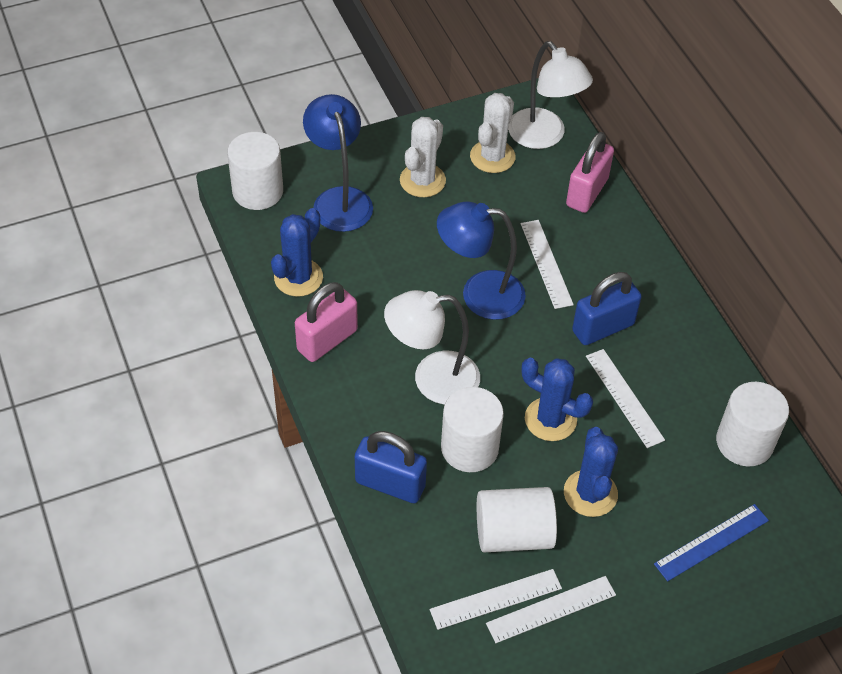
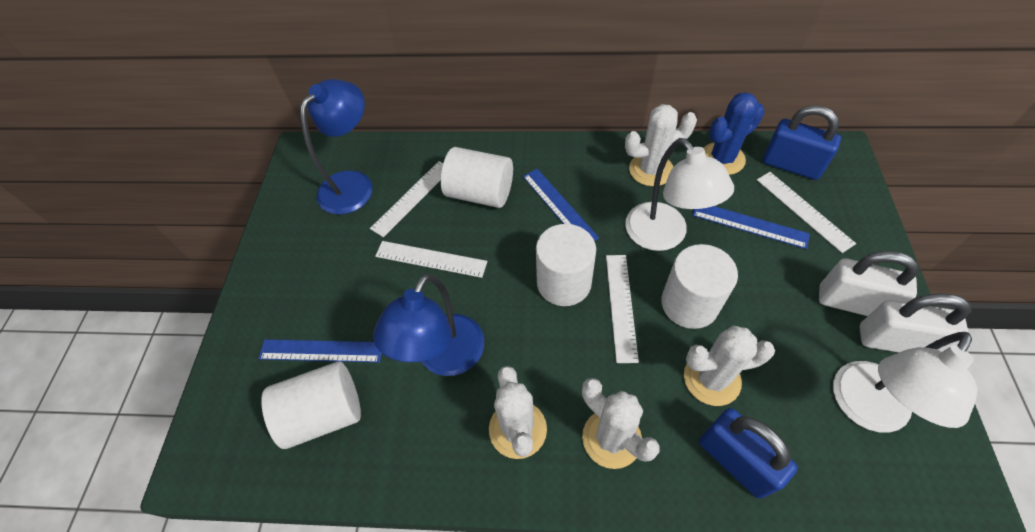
blue cactus: 3 -> 1
blue ruler: 1 -> 3
pink padlock: 2 -> 0
white cactus: 2 -> 4
white padlock: 0 -> 2

